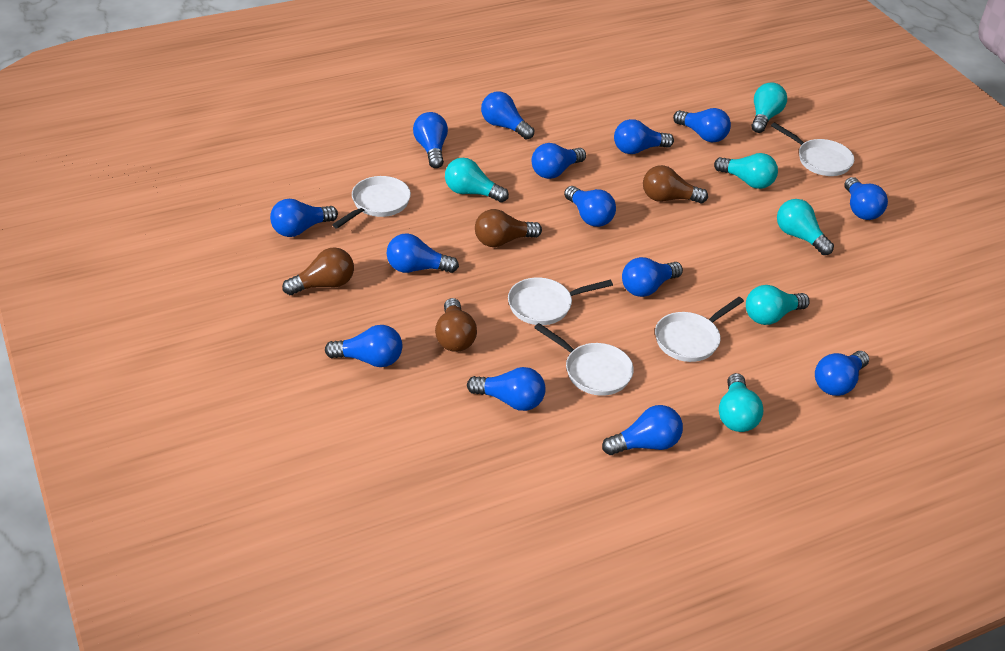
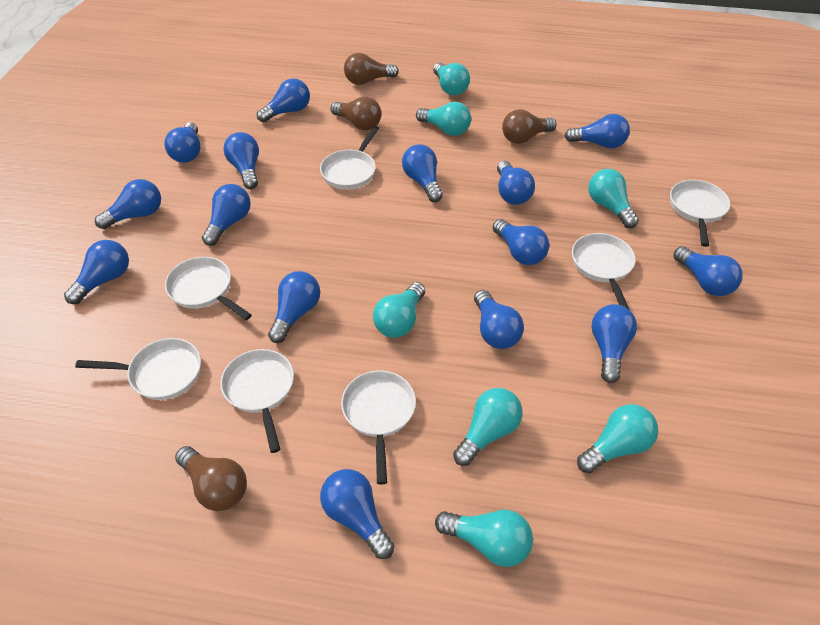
blue light bulb: 14 -> 15
turquoise light bulb: 6 -> 7
white pan: 5 -> 7

